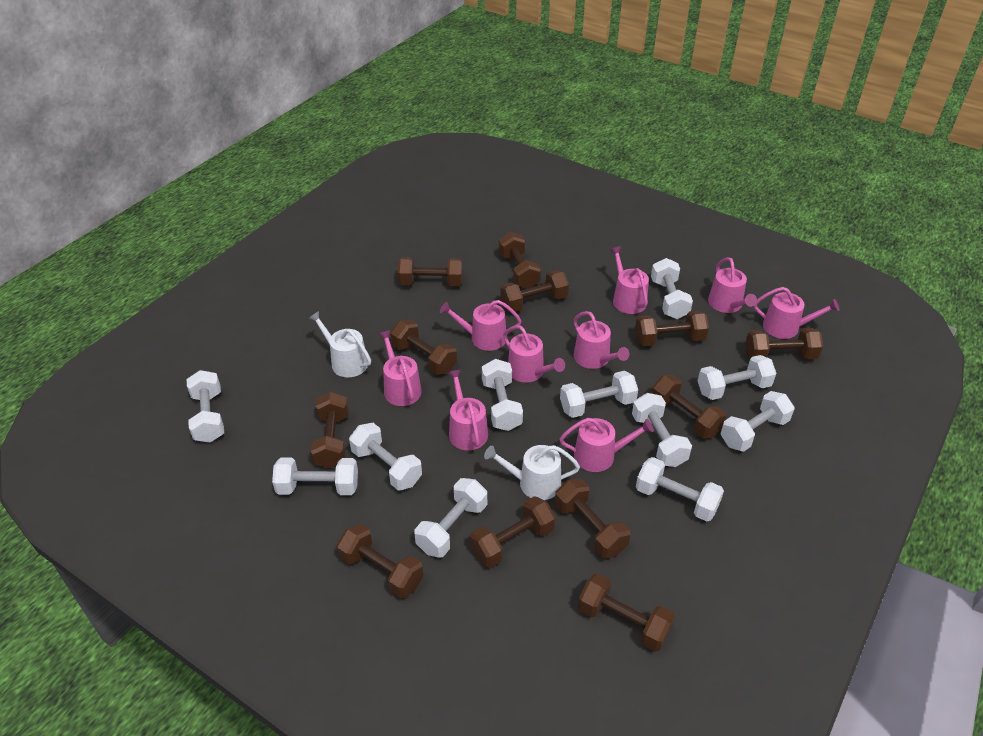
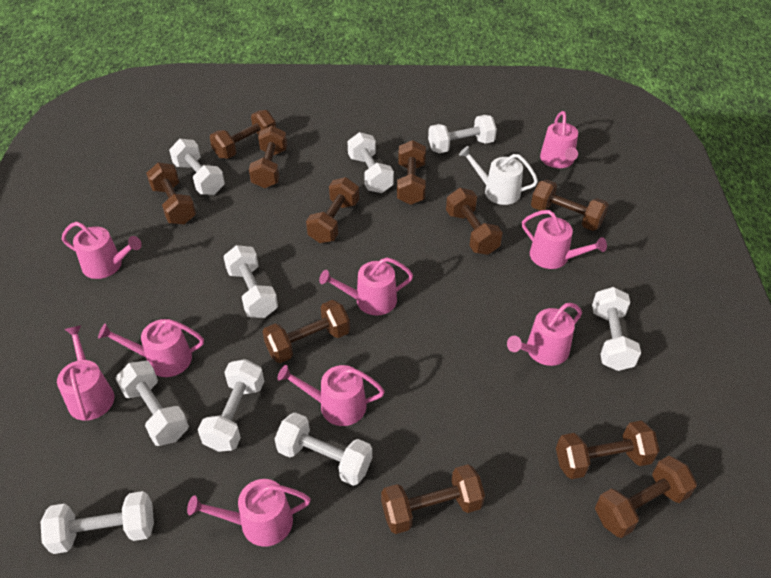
brown dumbbell: 12 -> 11
white dumbbell: 11 -> 9
white watering can: 2 -> 1

